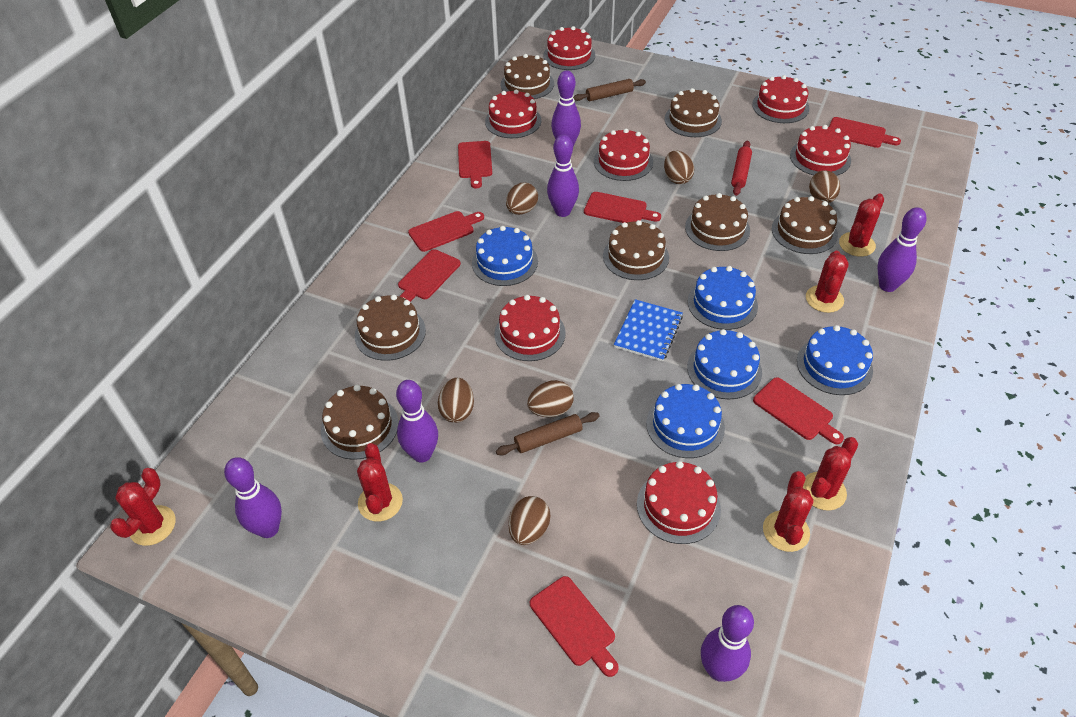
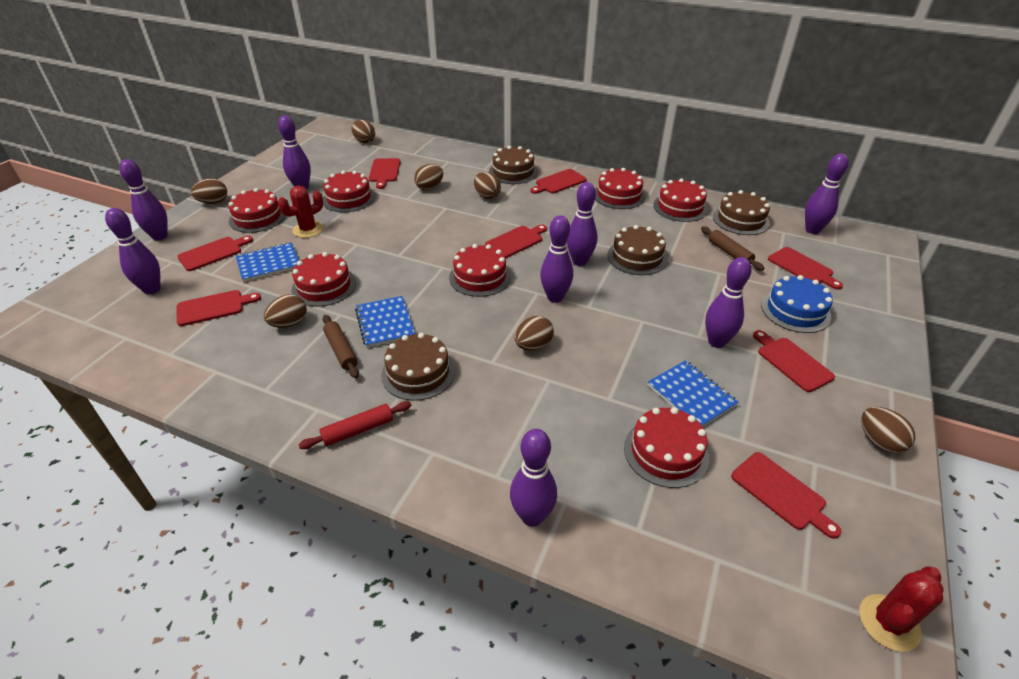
blue cake: 5 -> 1
blue notebook: 1 -> 3
brown cake: 7 -> 4
brown egg: 6 -> 7
purple bowling pin: 6 -> 8
red cactus: 6 -> 2
red cutting board: 7 -> 8

